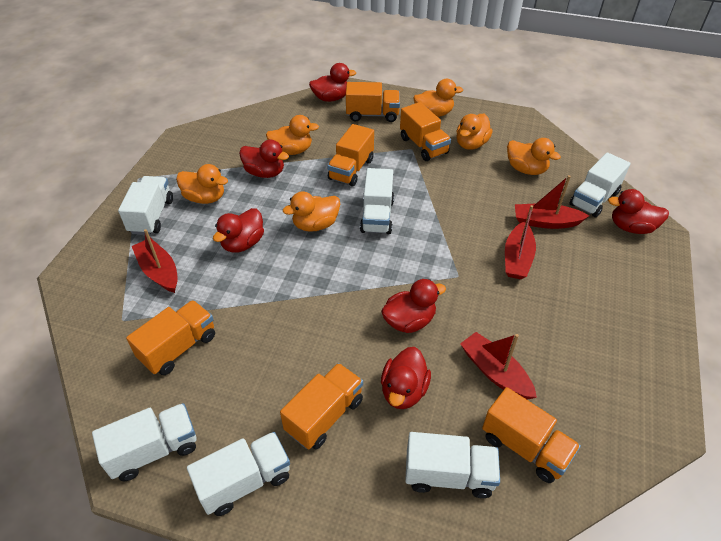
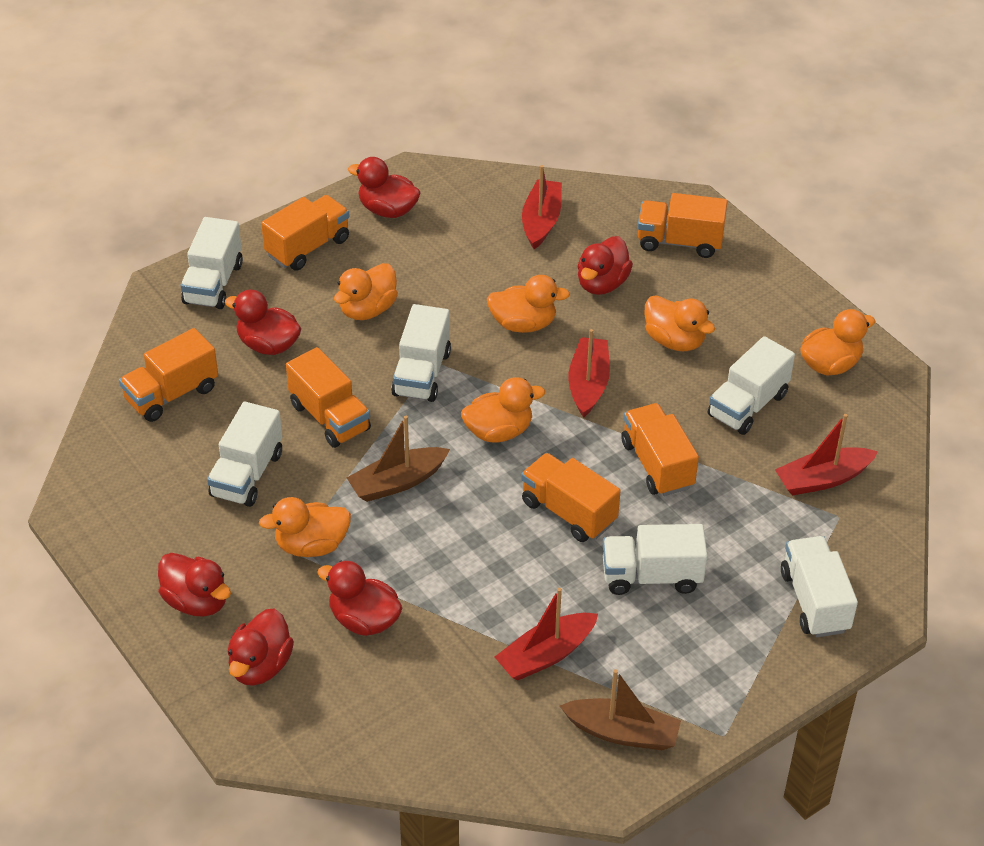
brown boat: 0 -> 2

